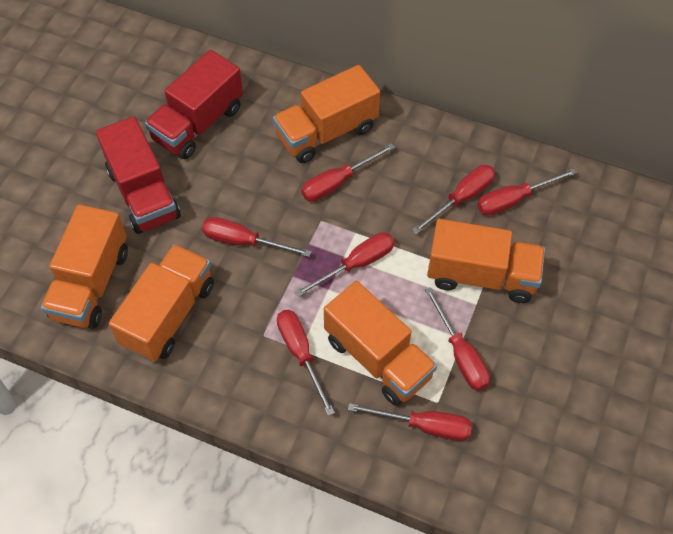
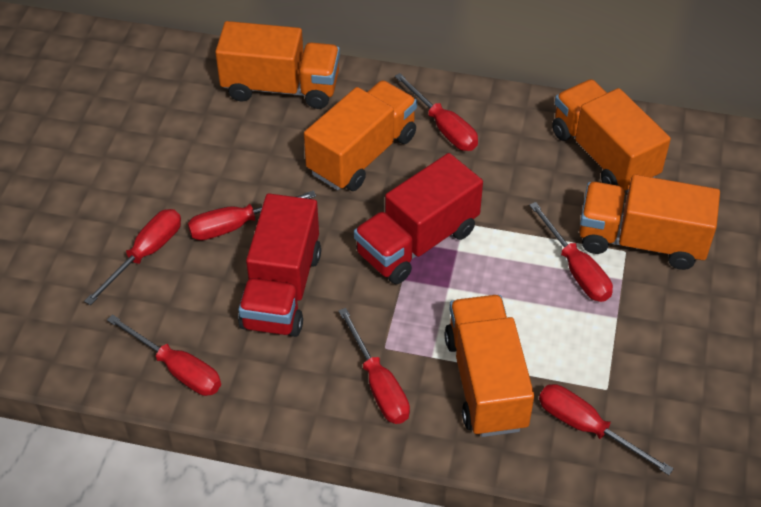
red screwdriver: 8 -> 7

